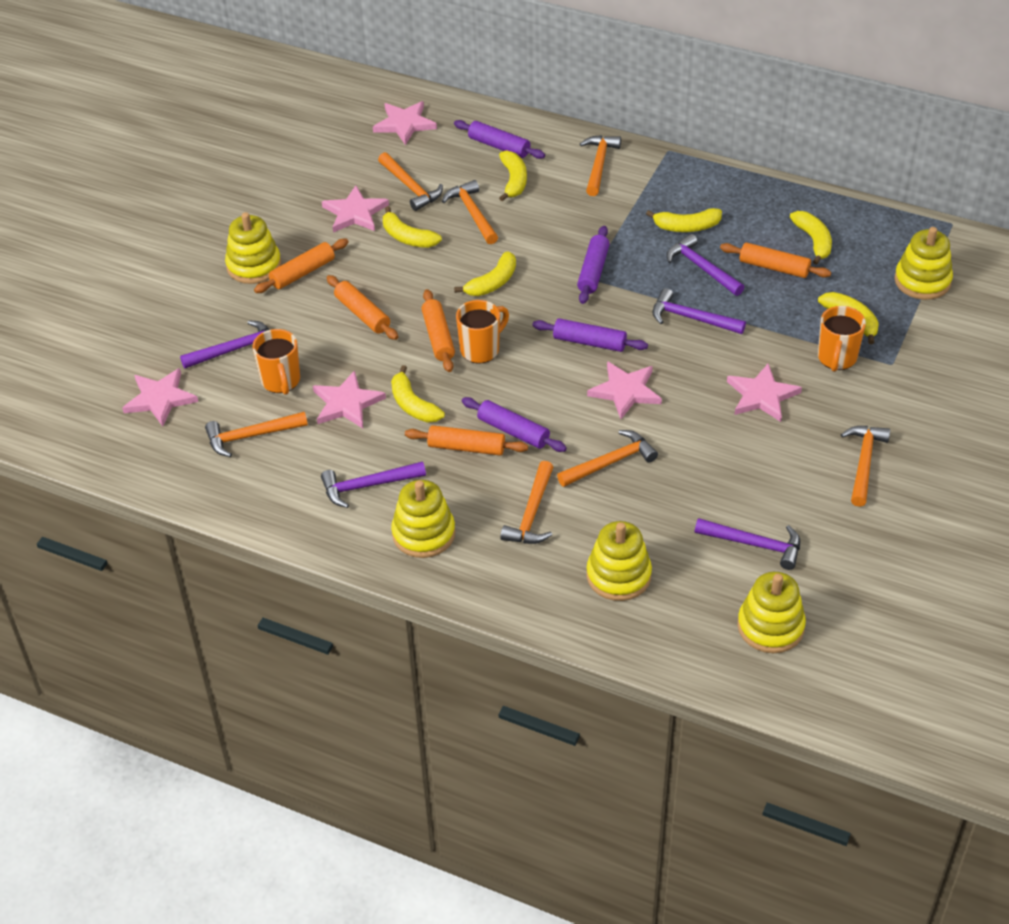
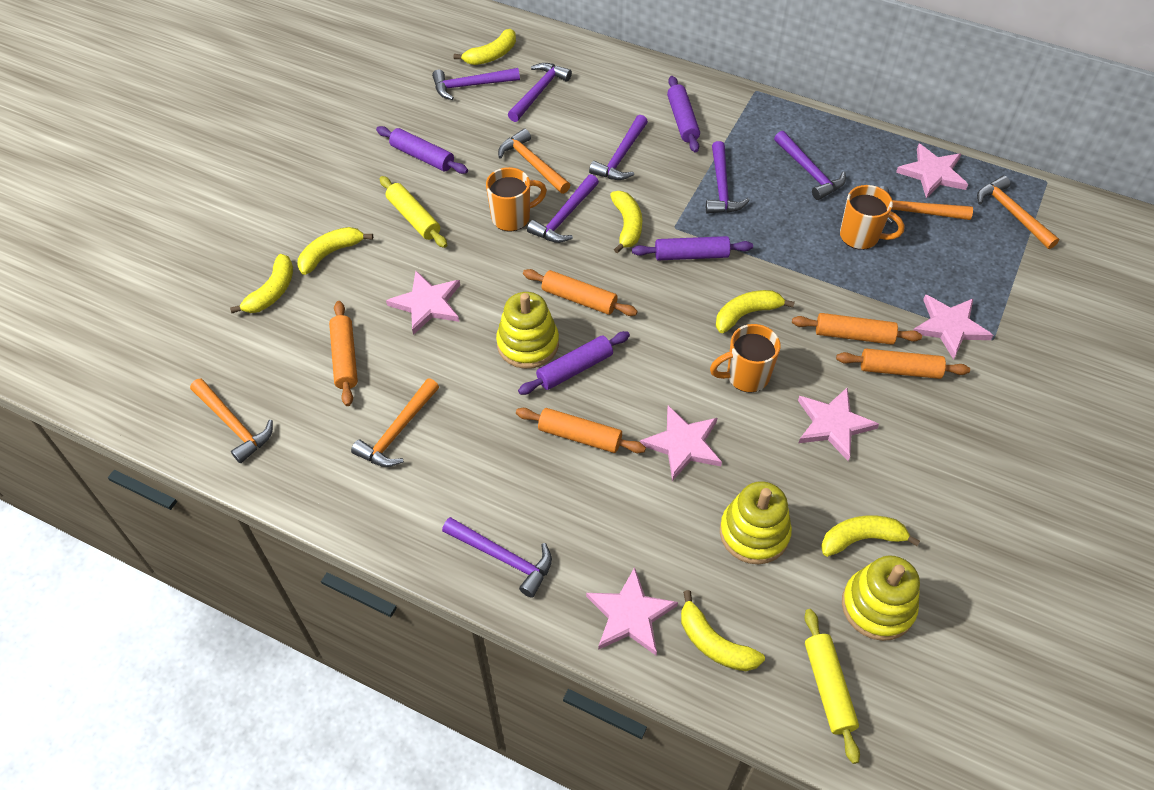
orange hammer: 7 -> 5
purple hammer: 5 -> 7
yellow rolling pin: 0 -> 2
yellow stacking toy: 5 -> 3

